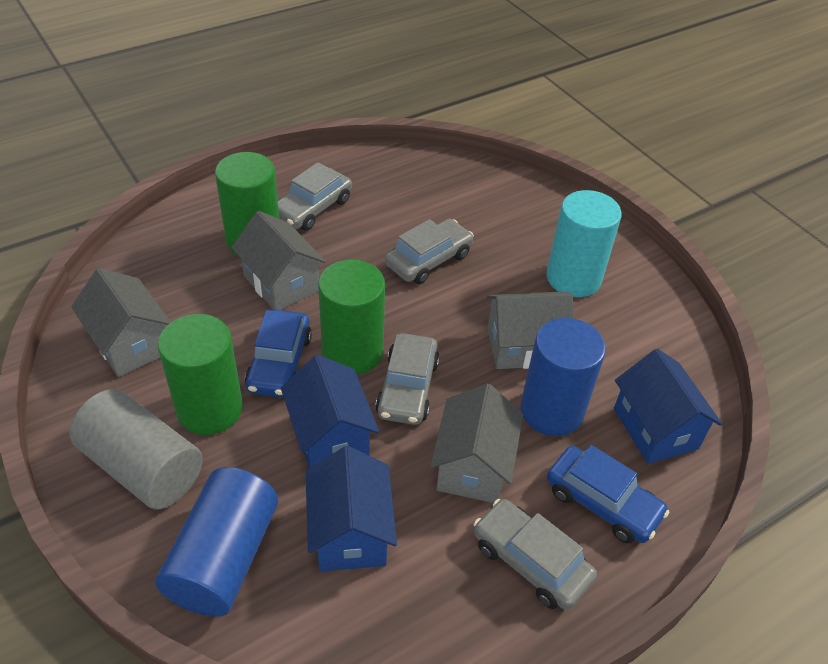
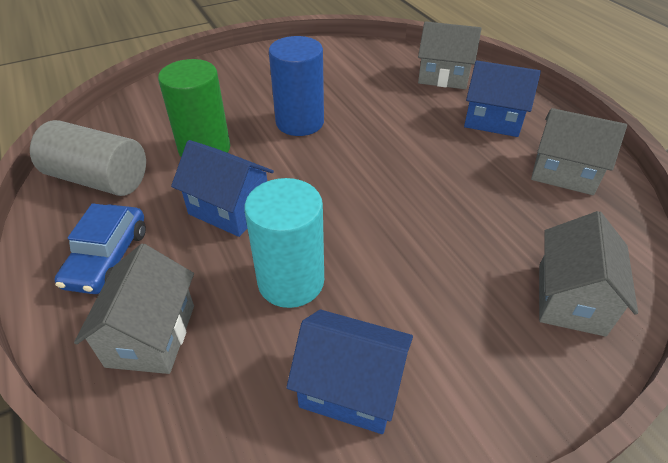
blue car: 2 -> 1
blue cylinder: 2 -> 1
green cylinder: 3 -> 1
grey car: 4 -> 0

